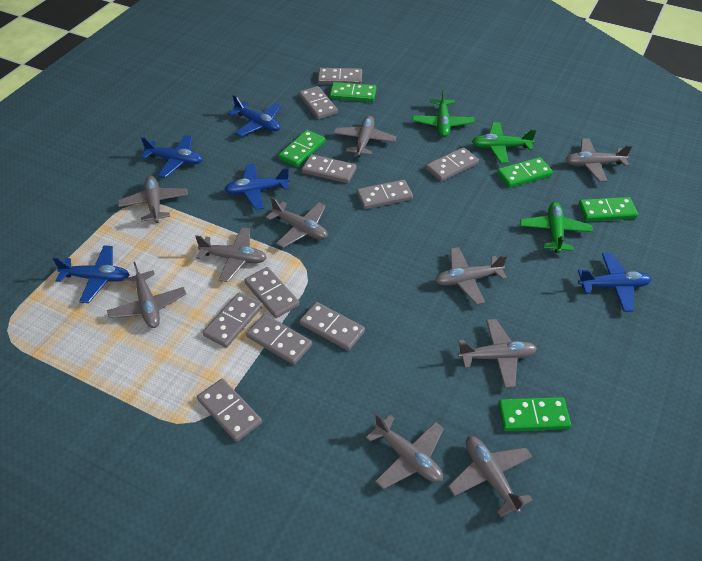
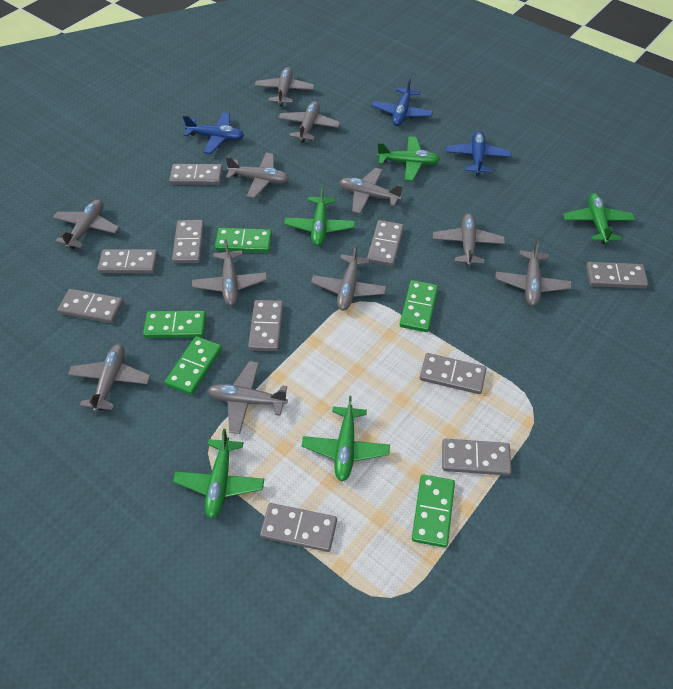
blue plane: 5 -> 3
green plane: 3 -> 5
grey plane: 10 -> 11

